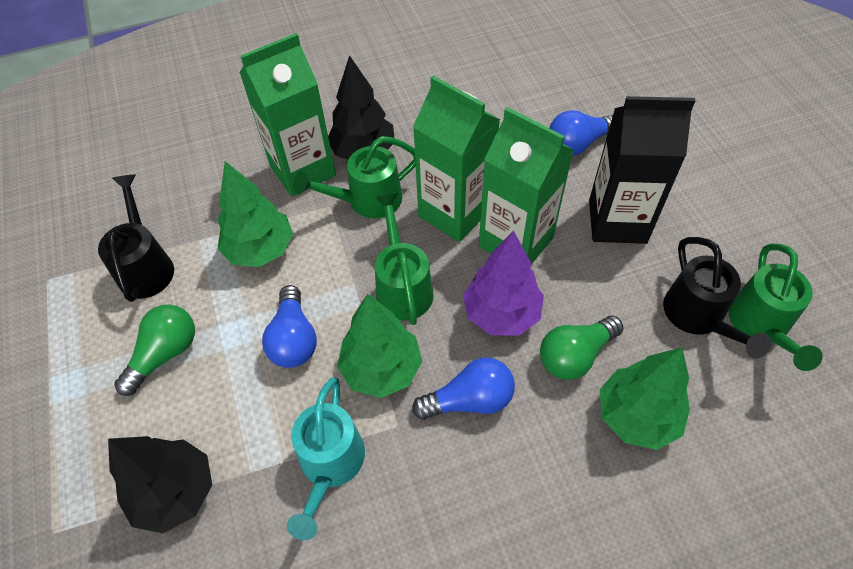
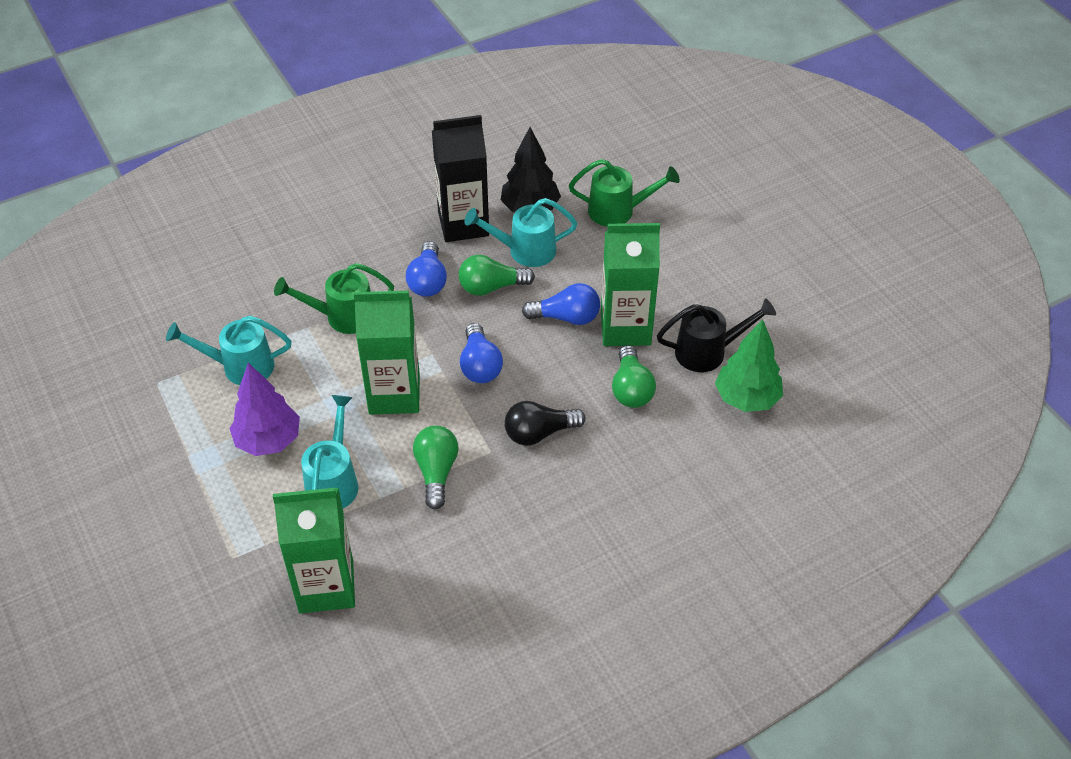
black light bulb: 0 -> 1
black tree: 2 -> 1
black watering can: 2 -> 1
green light bulb: 2 -> 3
green tree: 3 -> 1
green watering can: 3 -> 2
turquoise watering can: 1 -> 3

